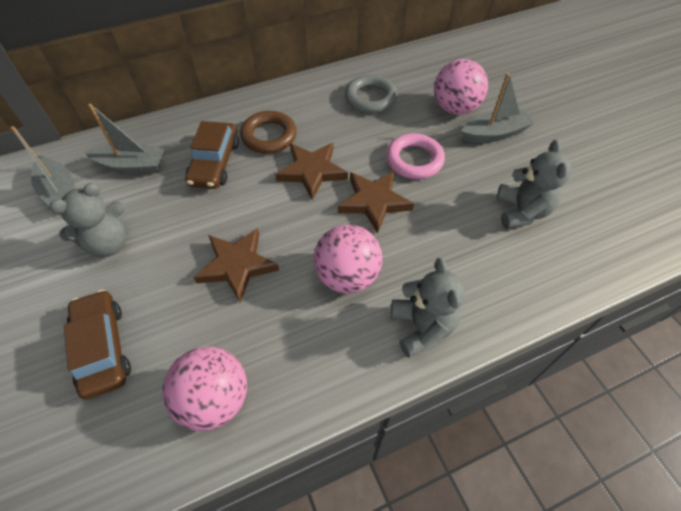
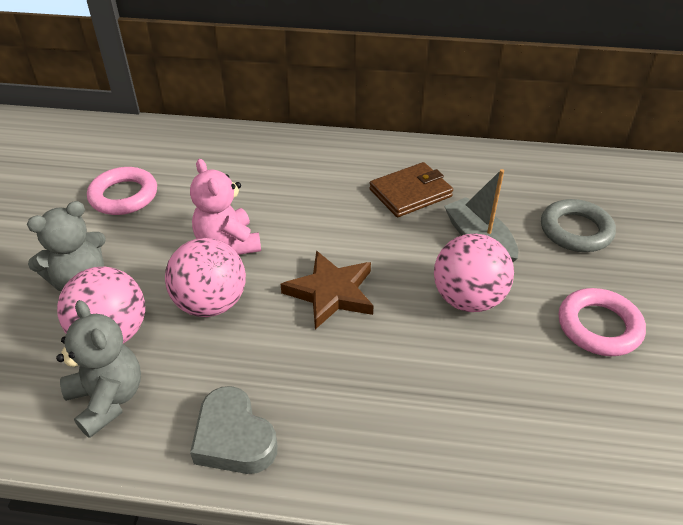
brown car: 2 -> 0
brown ring: 1 -> 0
brown star: 3 -> 1
brown wallet: 0 -> 1
grey boat: 3 -> 1
grey heart: 0 -> 1
grey teddy bear: 3 -> 2
pink ring: 1 -> 2
pink teddy bear: 0 -> 1

